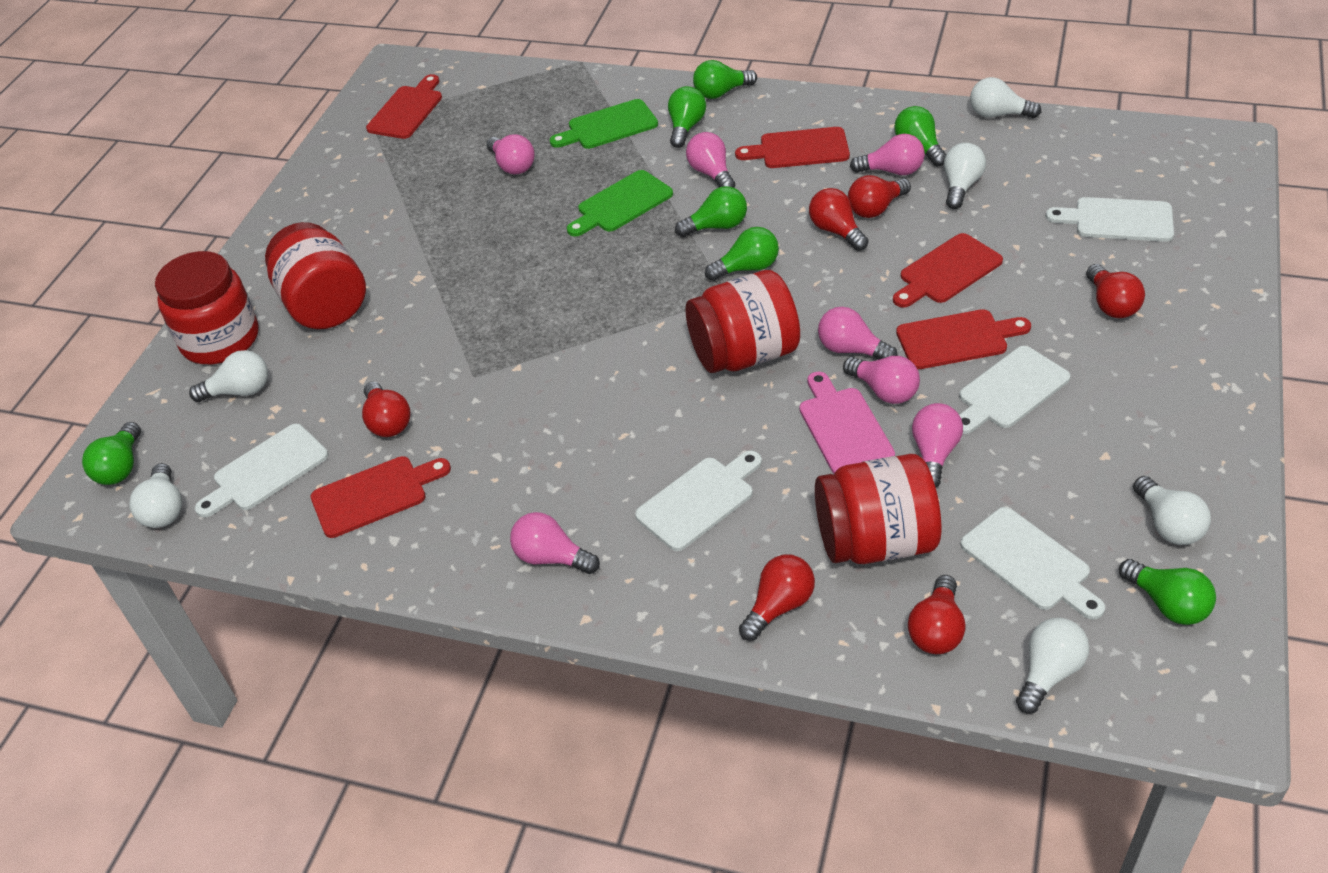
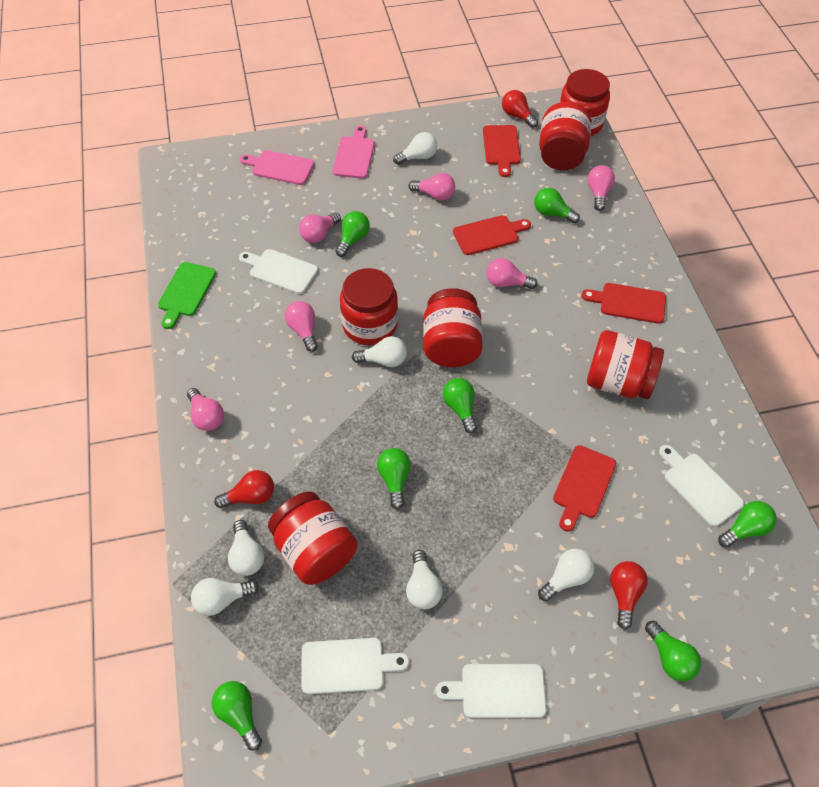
green cutting board: 2 -> 1
pink cutting board: 1 -> 2
pink light bulb: 7 -> 6
red cutting board: 5 -> 4
red jar: 4 -> 6
red light bulb: 6 -> 3
white cutting board: 5 -> 4

